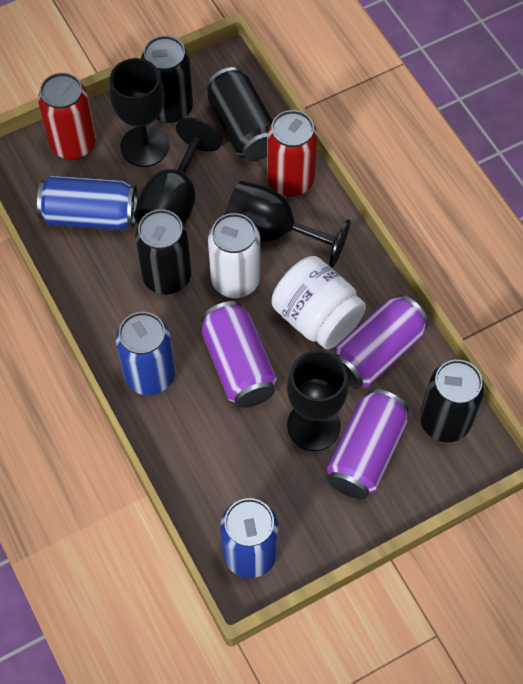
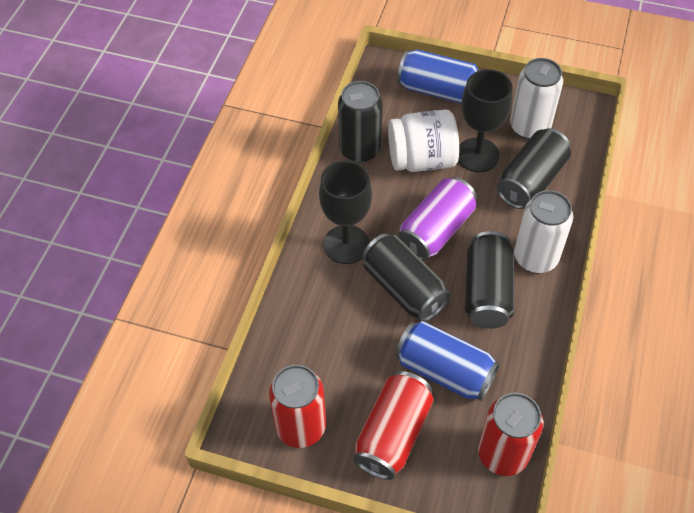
black goblet: 4 -> 2
blue can: 3 -> 2
purple can: 3 -> 1
red can: 2 -> 3
white can: 1 -> 2

